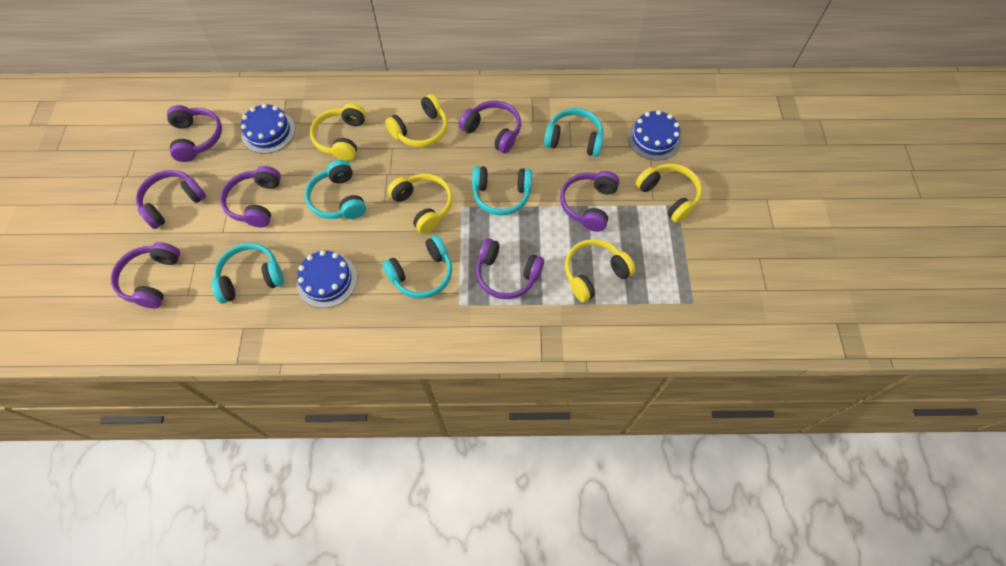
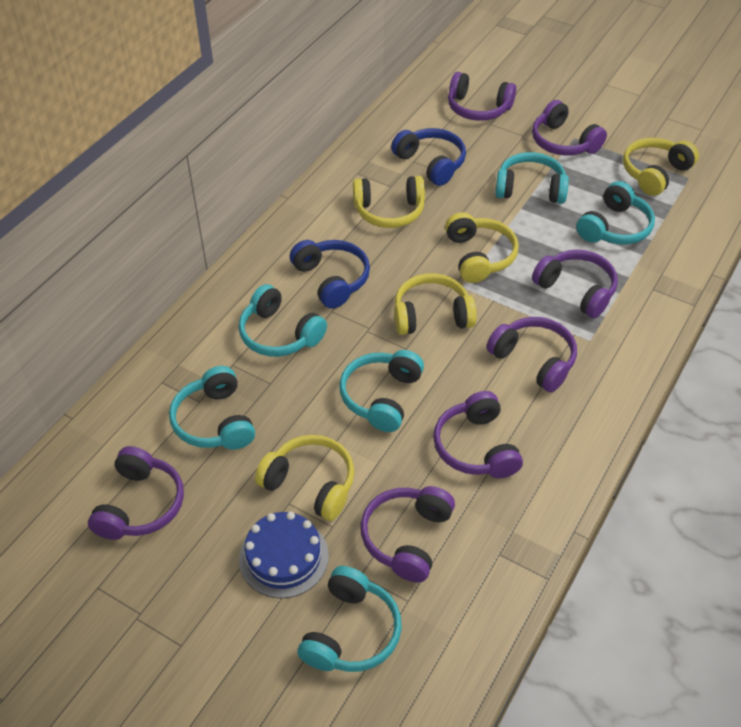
blue cake: 3 -> 1
blue headphones: 0 -> 2
turquoise headphones: 5 -> 6

